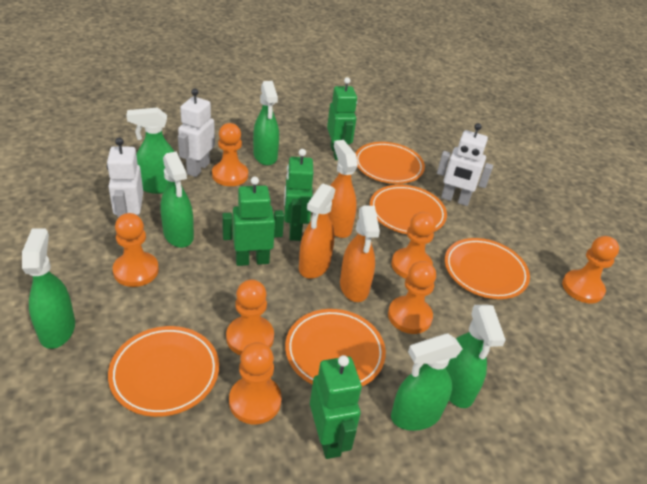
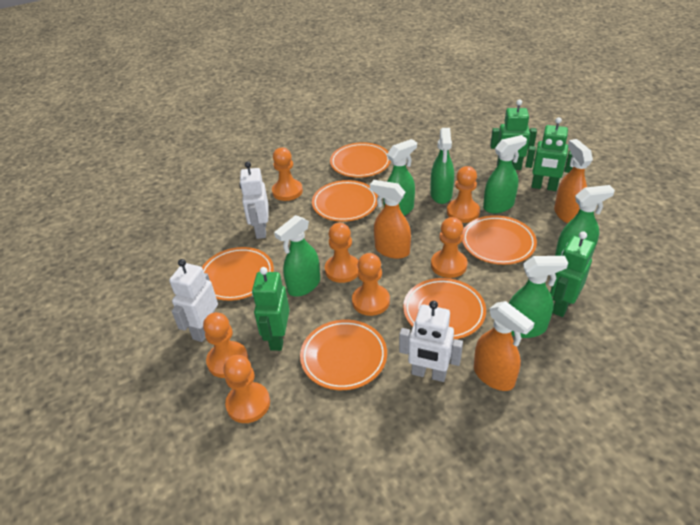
orange plate: 5 -> 6

